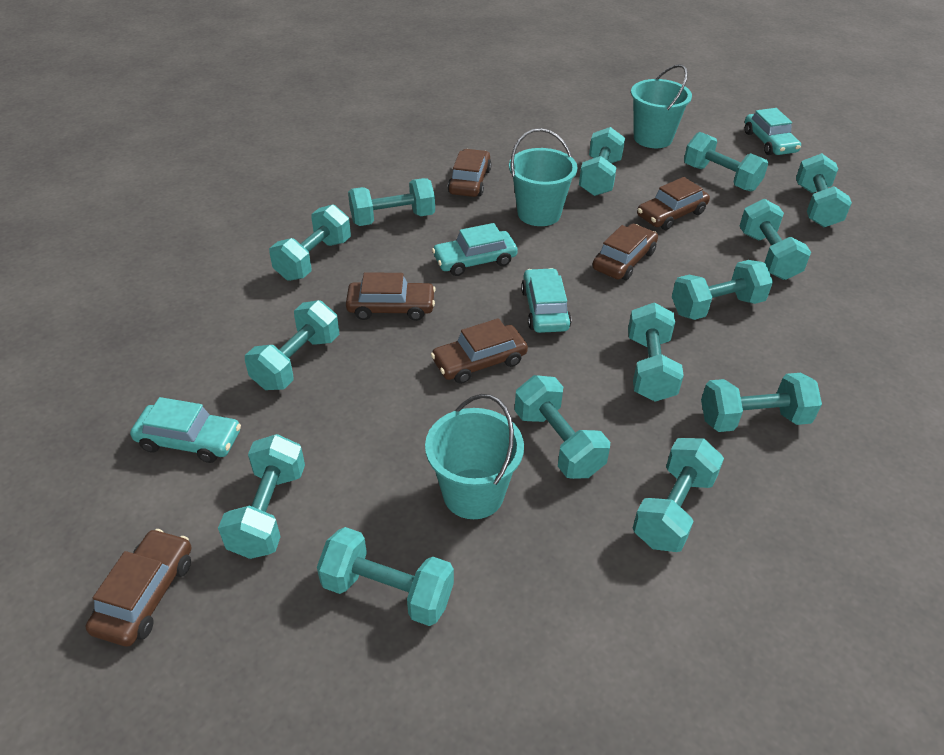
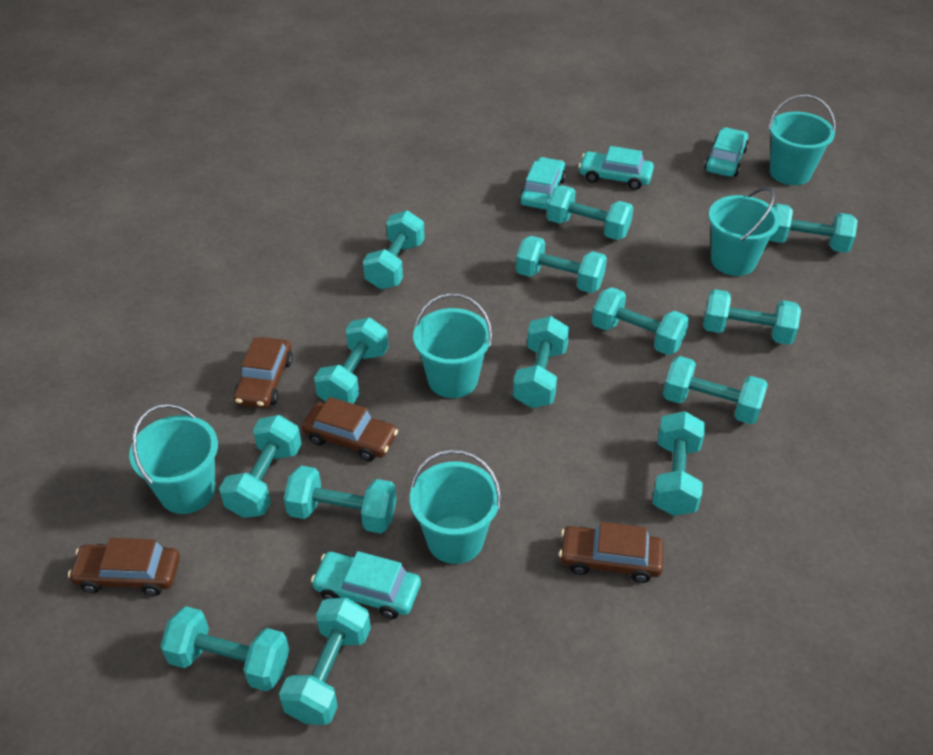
brown car: 6 -> 4
turquoise bucket: 3 -> 5

